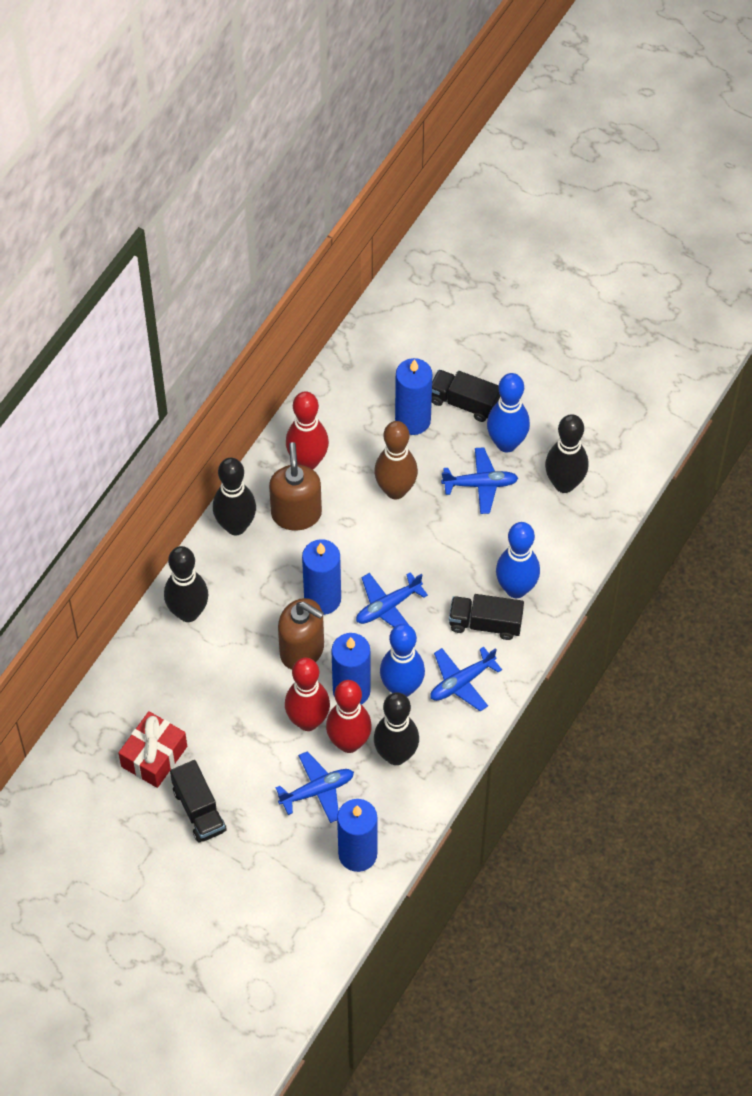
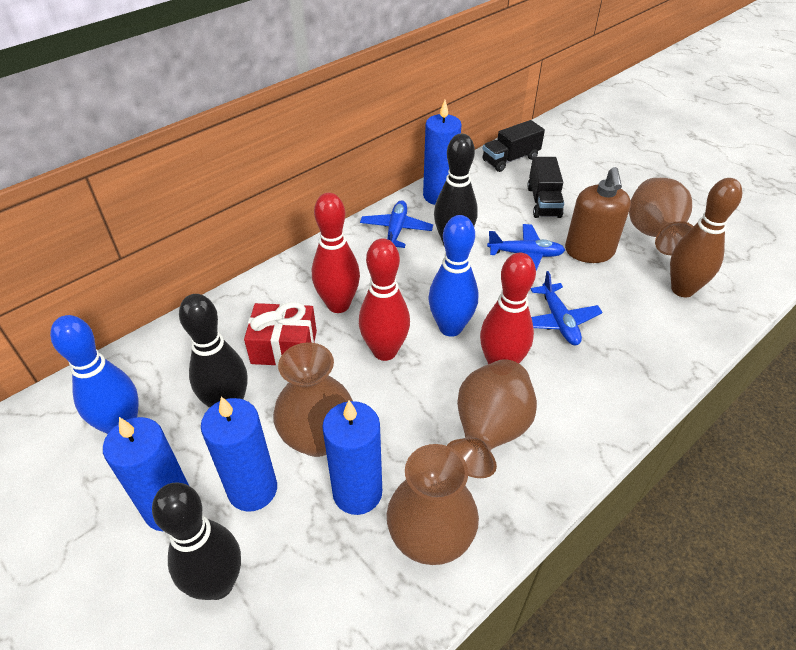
black bowling pin: 4 -> 3
black truck: 3 -> 2
blue bowling pin: 3 -> 2
blue plane: 4 -> 3
brown soap dispenser: 2 -> 1
brown vase: 0 -> 4

